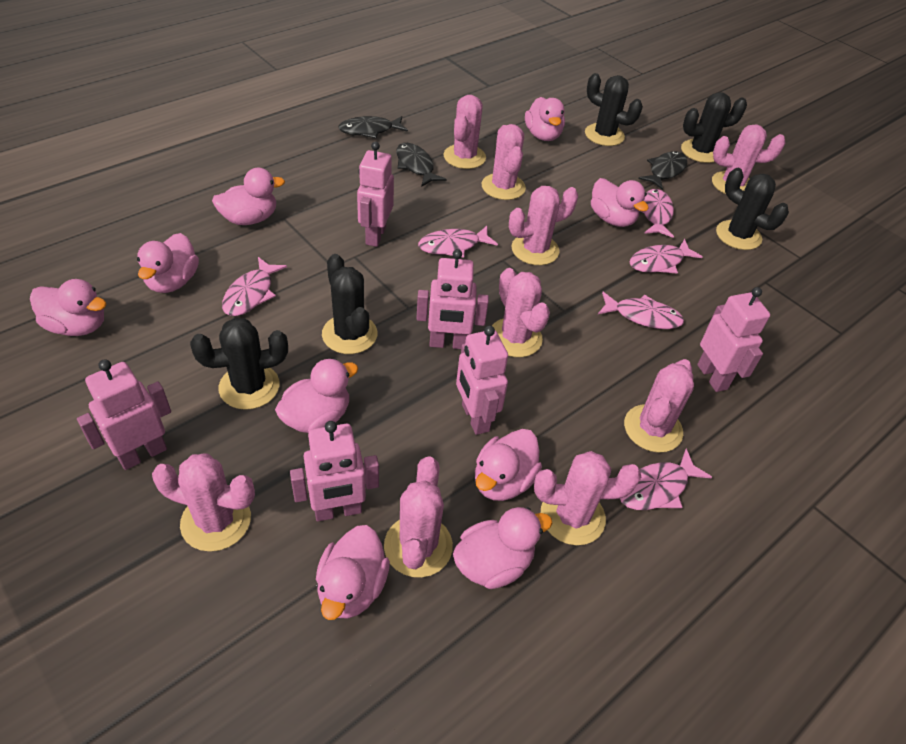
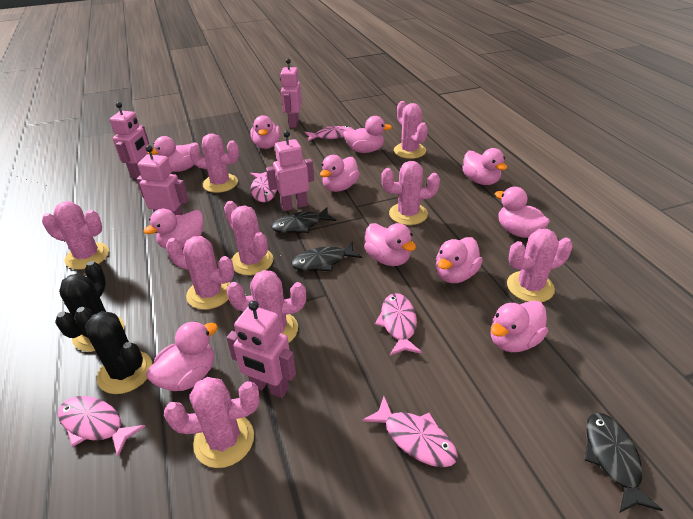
black cactus: 5 -> 2
pink duck: 9 -> 11
pink fish: 6 -> 5
pink robot: 6 -> 5

